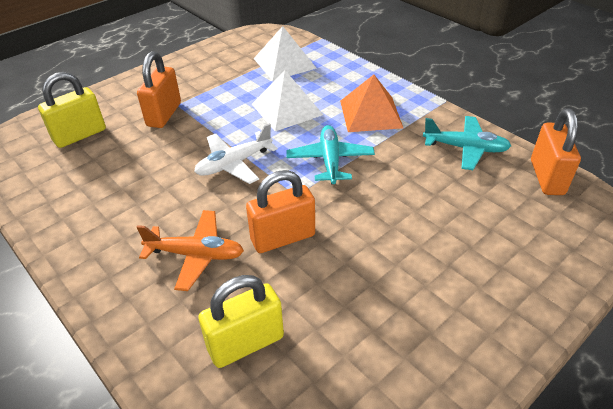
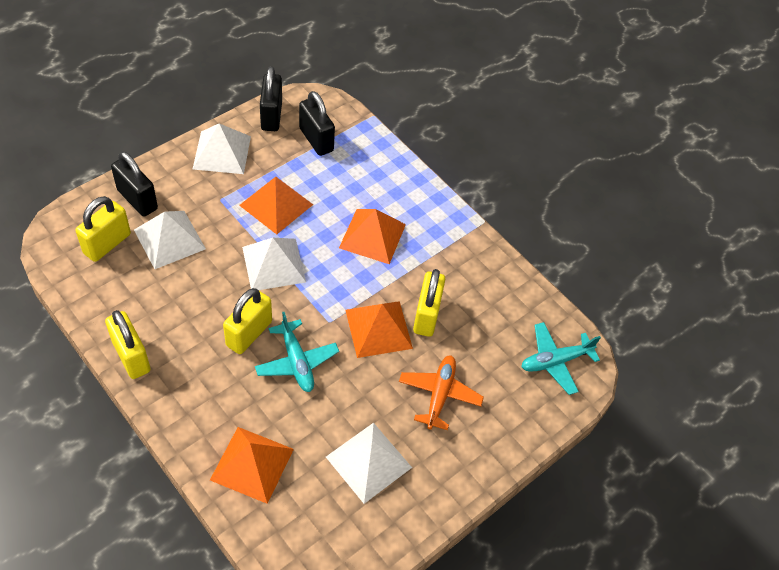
black padlock: 0 -> 3
orange padlock: 3 -> 0
orange pyramid: 1 -> 4
white plane: 1 -> 0
white pyramid: 2 -> 4
yellow padlock: 2 -> 4

